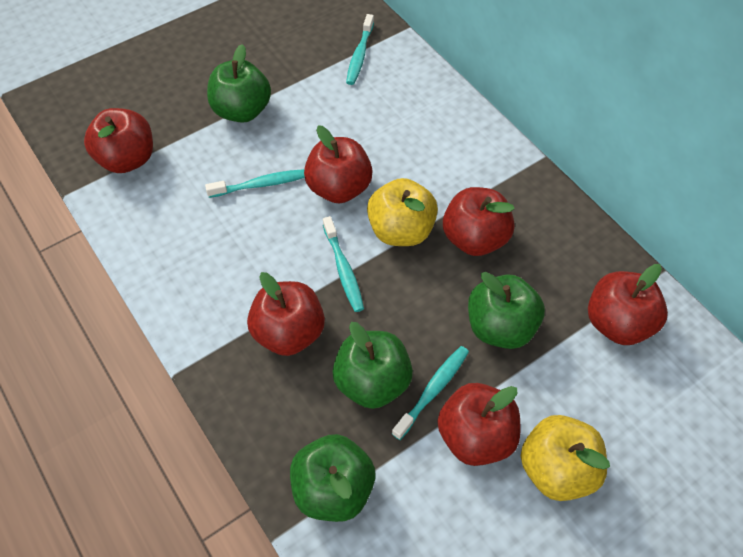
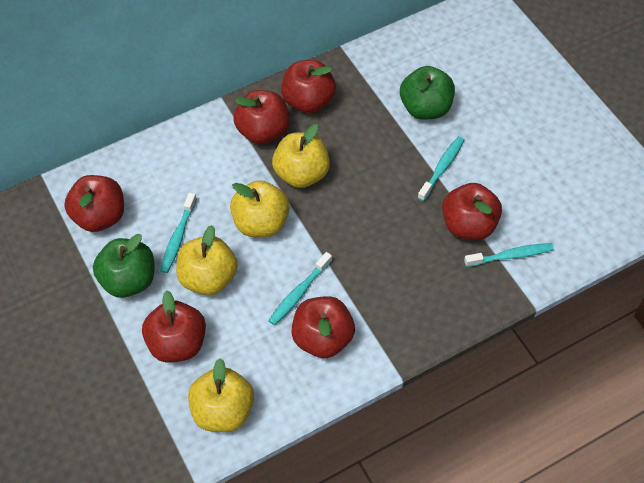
green apple: 4 -> 2
yellow apple: 2 -> 4

